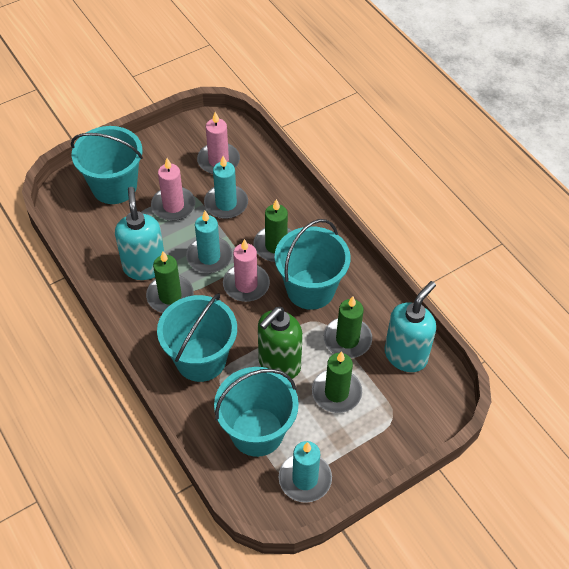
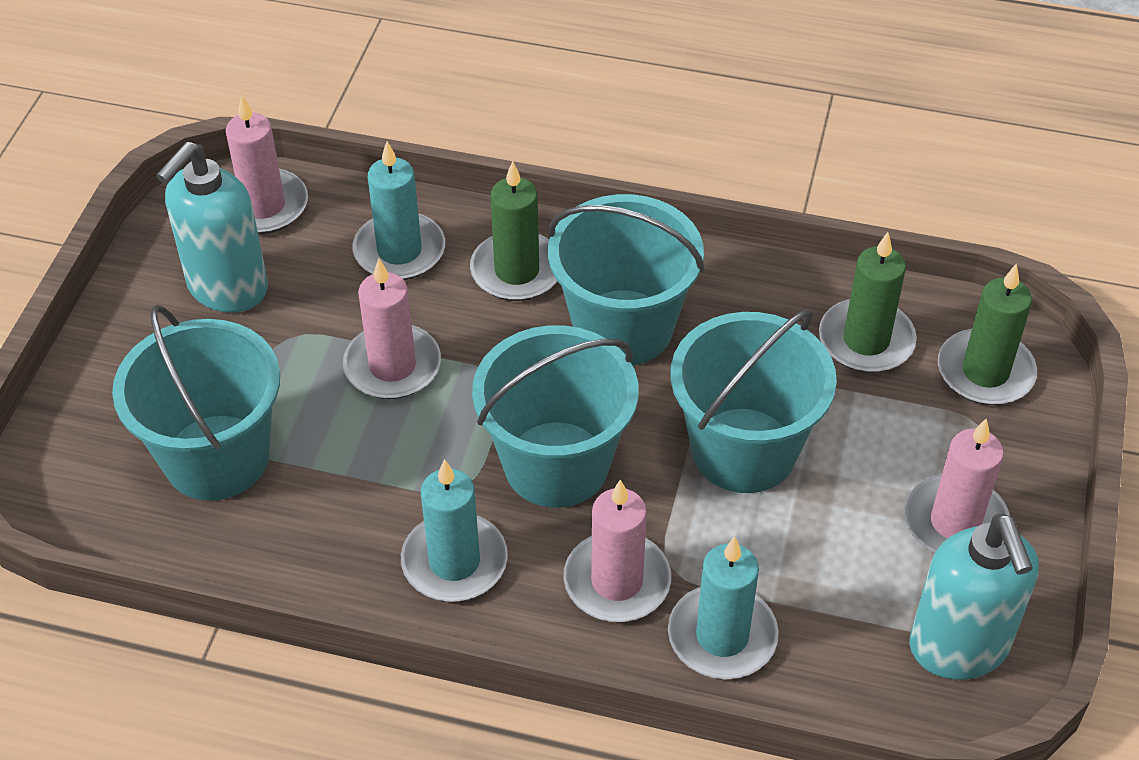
green candle: 4 -> 3
green soap dispenser: 1 -> 0
pink candle: 3 -> 4

